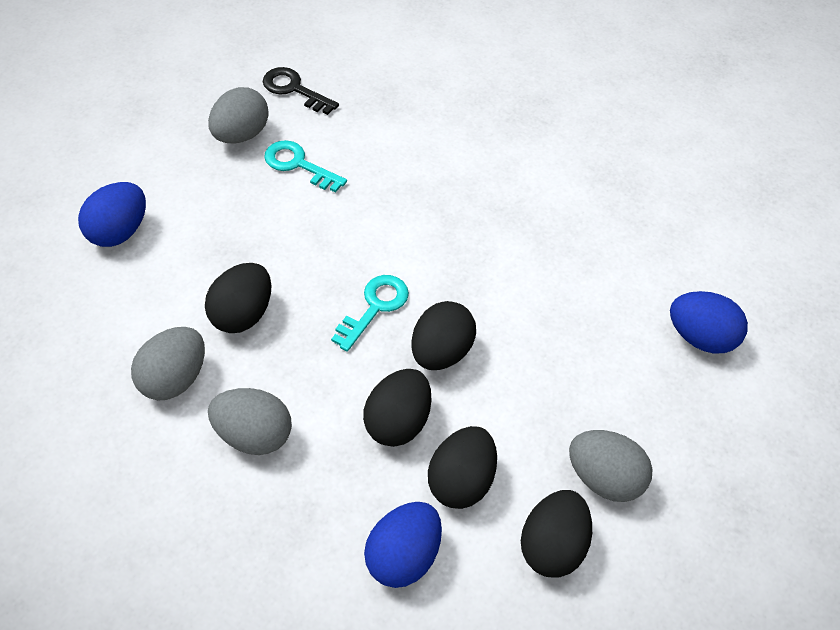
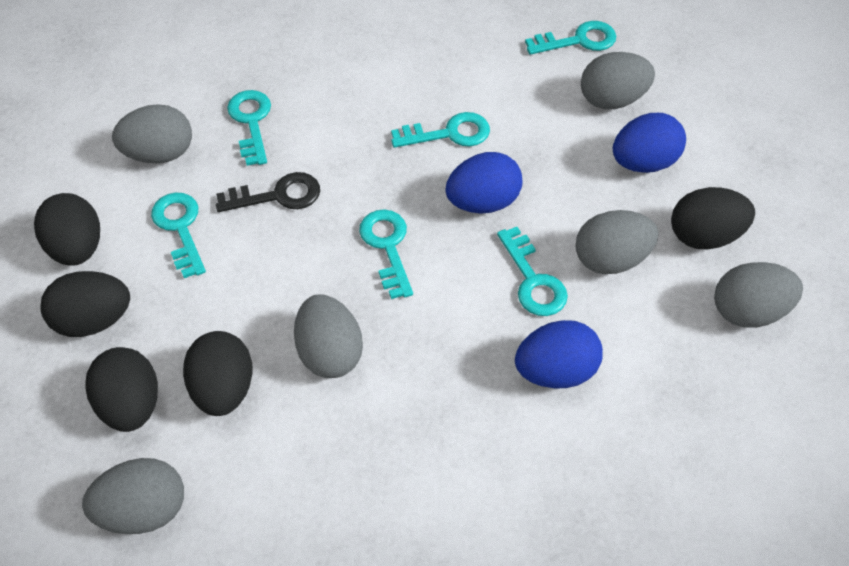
grey egg: 4 -> 6
turquoise key: 2 -> 6

